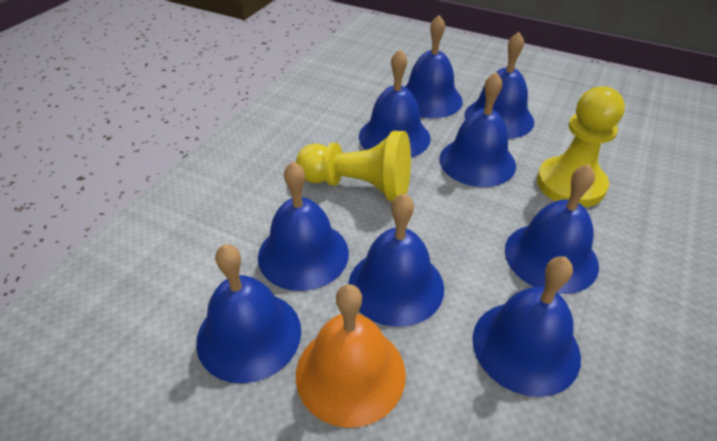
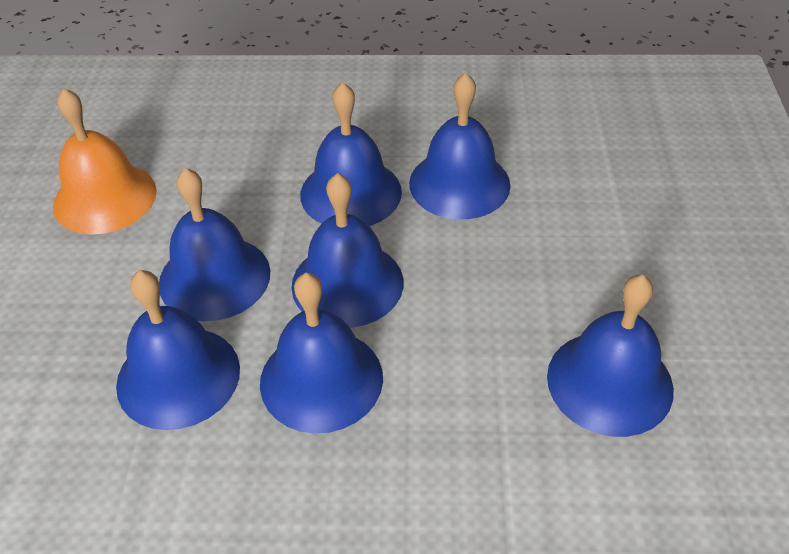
blue bell: 9 -> 7
yellow pawn: 2 -> 0

